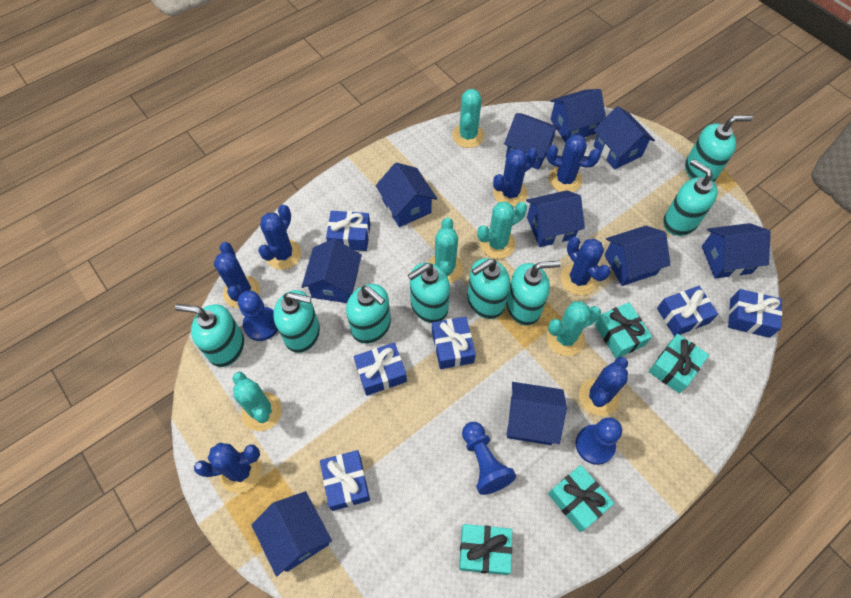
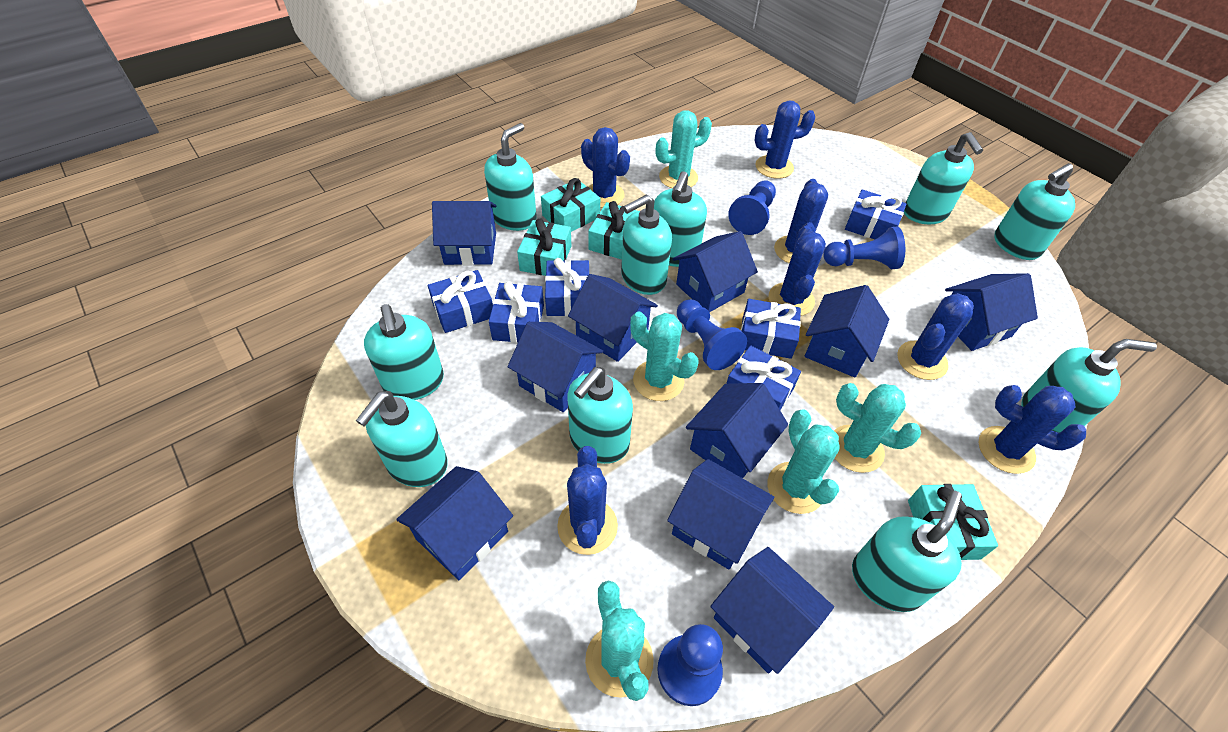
blue pawn: 3 -> 4
turquoise soap dispenser: 8 -> 10

